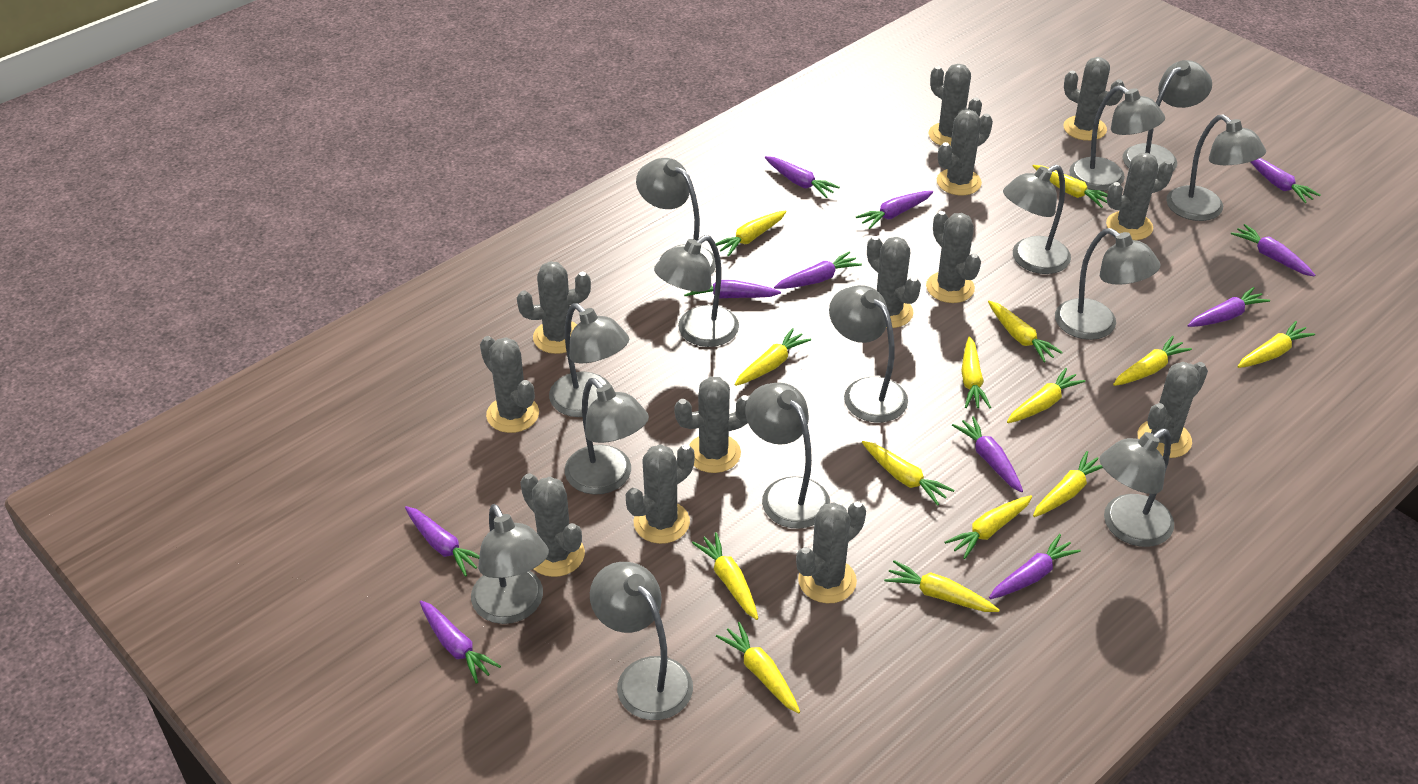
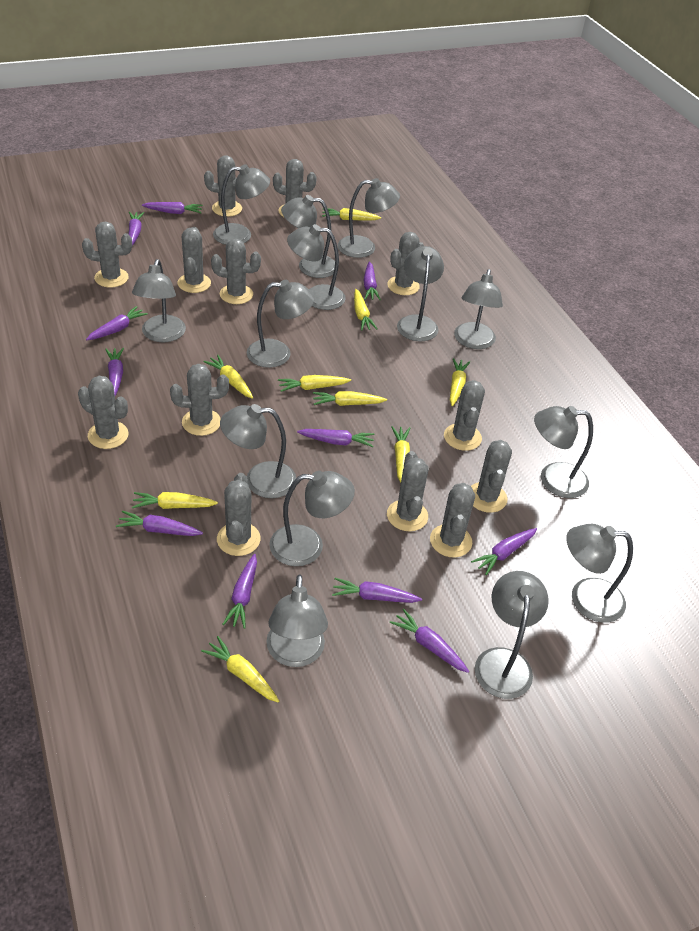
yellow carrot: 14 -> 9

